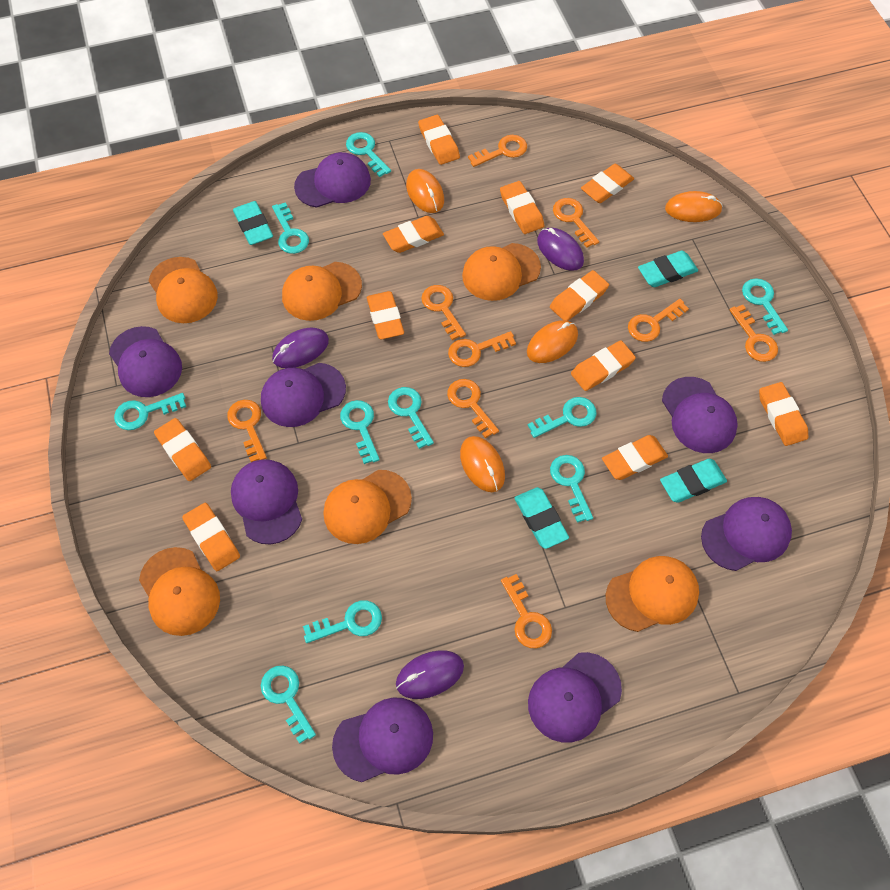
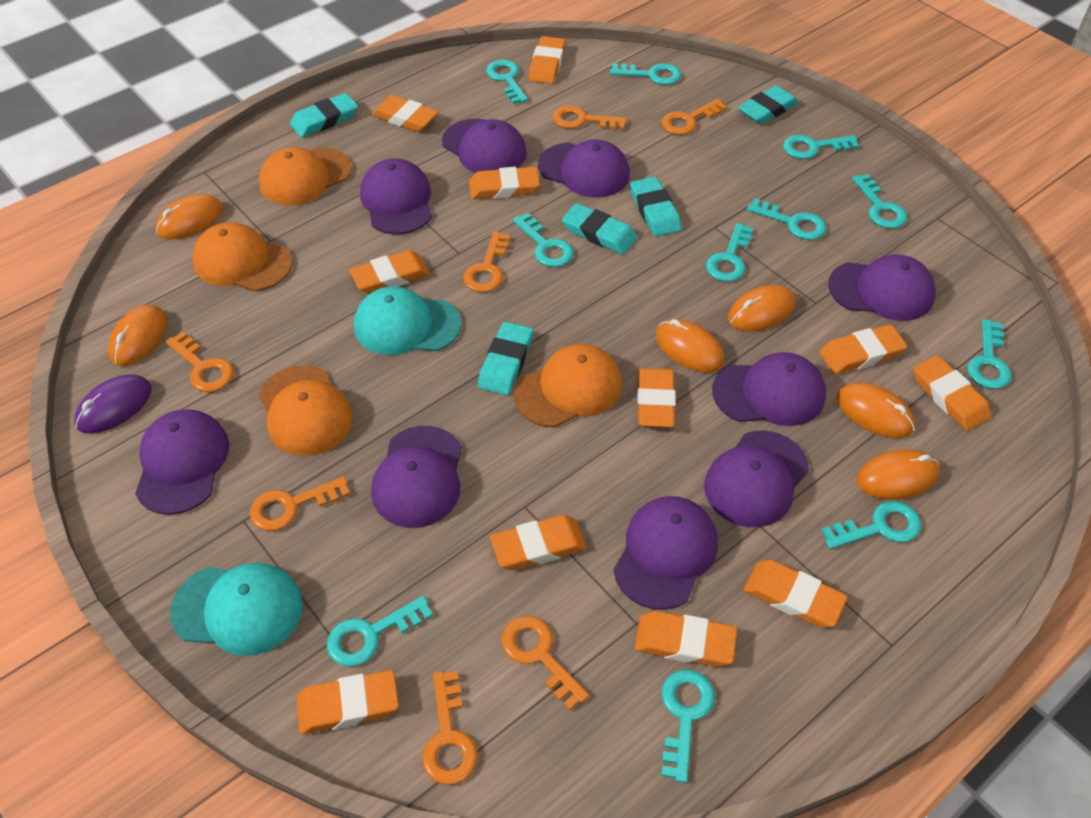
orange cap: 6 -> 4
orange key: 9 -> 7
orange mouse: 4 -> 6
purple cap: 8 -> 9
purple mouse: 3 -> 1
turquoise cap: 0 -> 2
turquoise eraser: 4 -> 5
turquoise key: 10 -> 11

